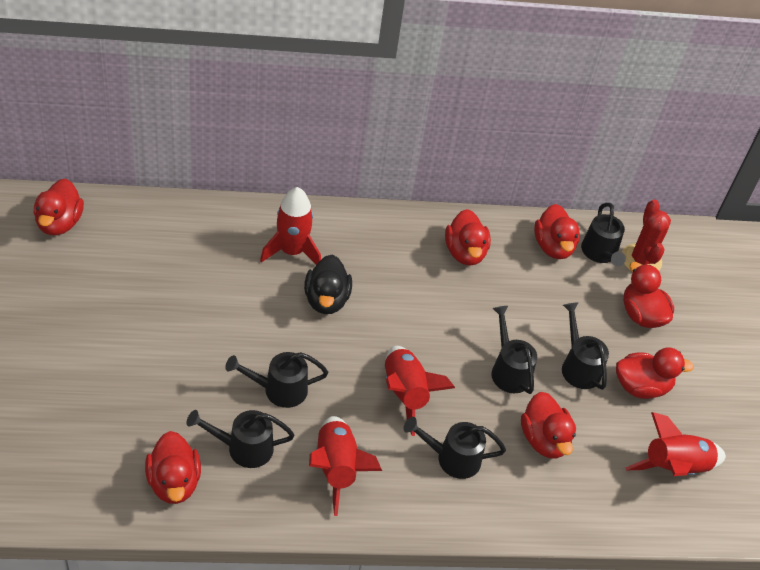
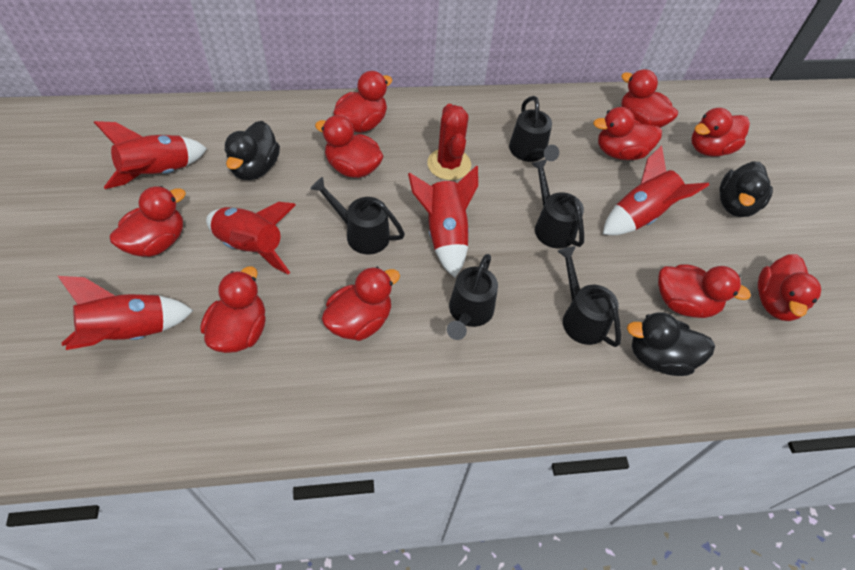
black duck: 1 -> 3
black watering can: 6 -> 5
red duck: 7 -> 10
red rocket: 4 -> 5

